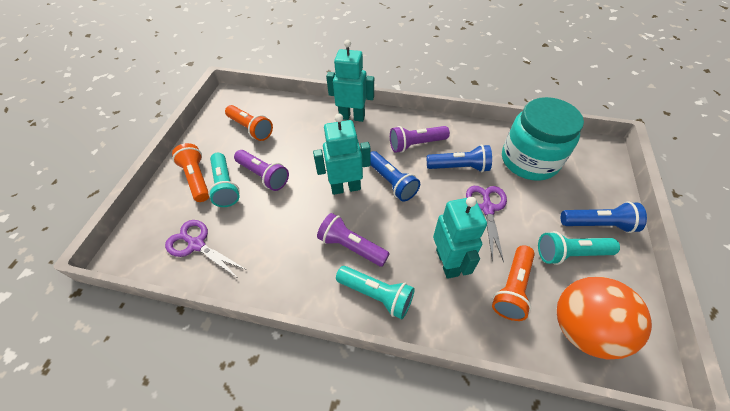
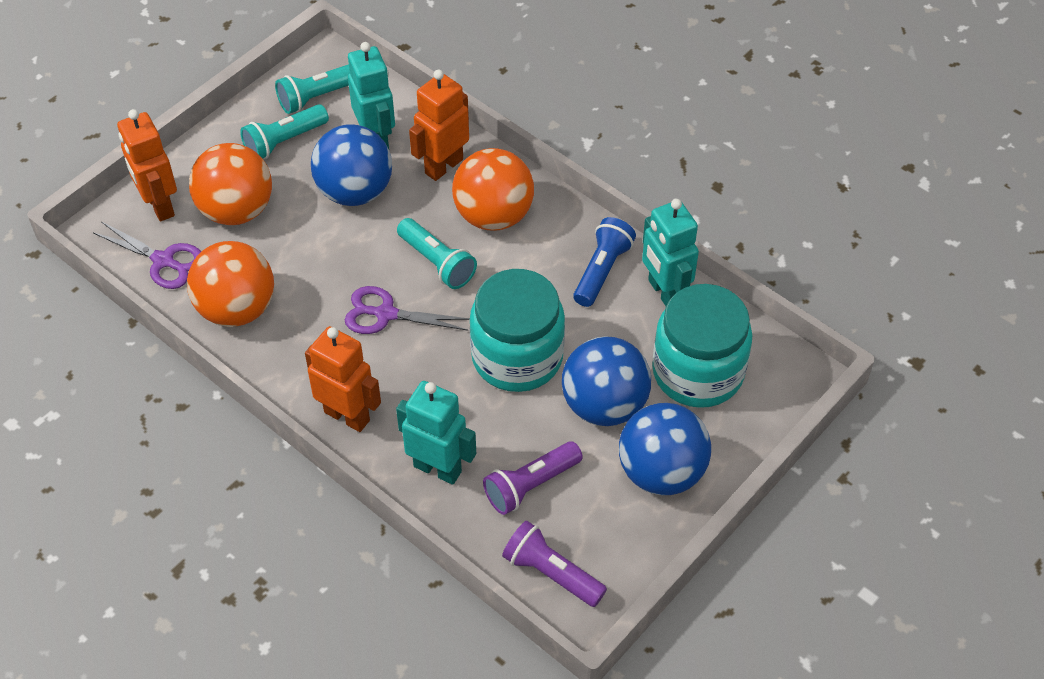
blue ball: 0 -> 3
blue flashlight: 3 -> 1
orange ball: 1 -> 3
orange flashlight: 3 -> 0
orange robot: 0 -> 3
purple flashlight: 3 -> 2
turquoise jar: 1 -> 2

